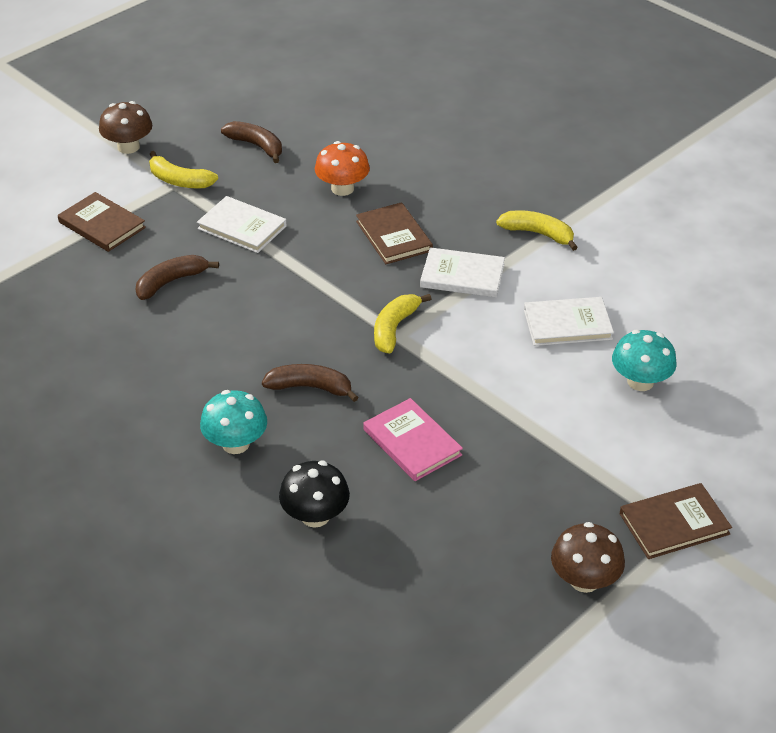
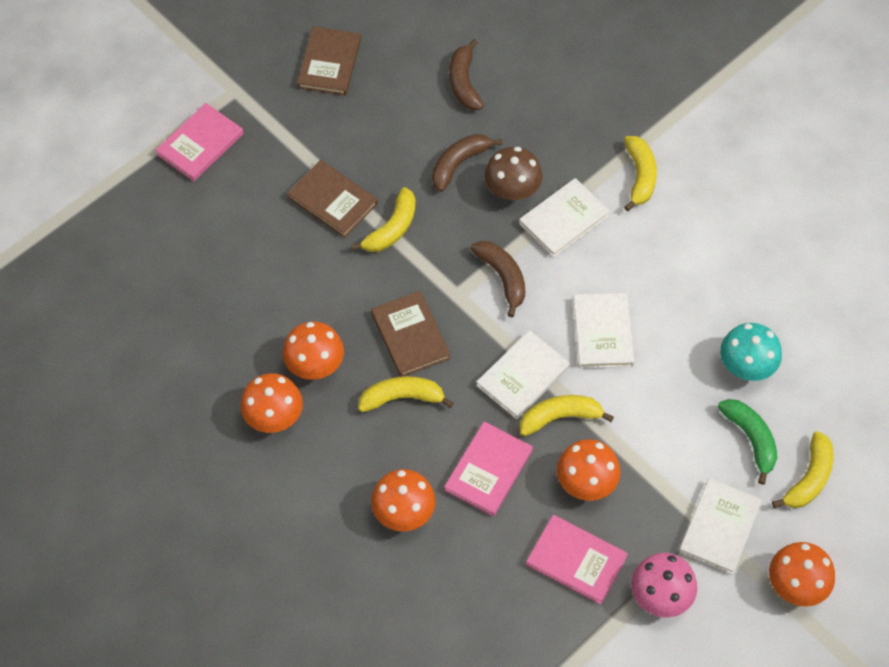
black mushroom: 1 -> 0
brown mushroom: 2 -> 1
green banana: 0 -> 1
orange mushroom: 1 -> 5
pink book: 1 -> 3
pink mushroom: 0 -> 1
turquoise mushroom: 2 -> 1
white book: 3 -> 4
yellow banana: 3 -> 5

